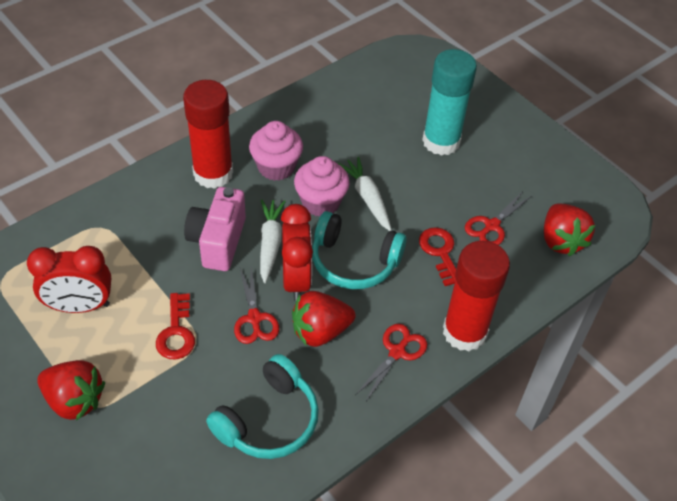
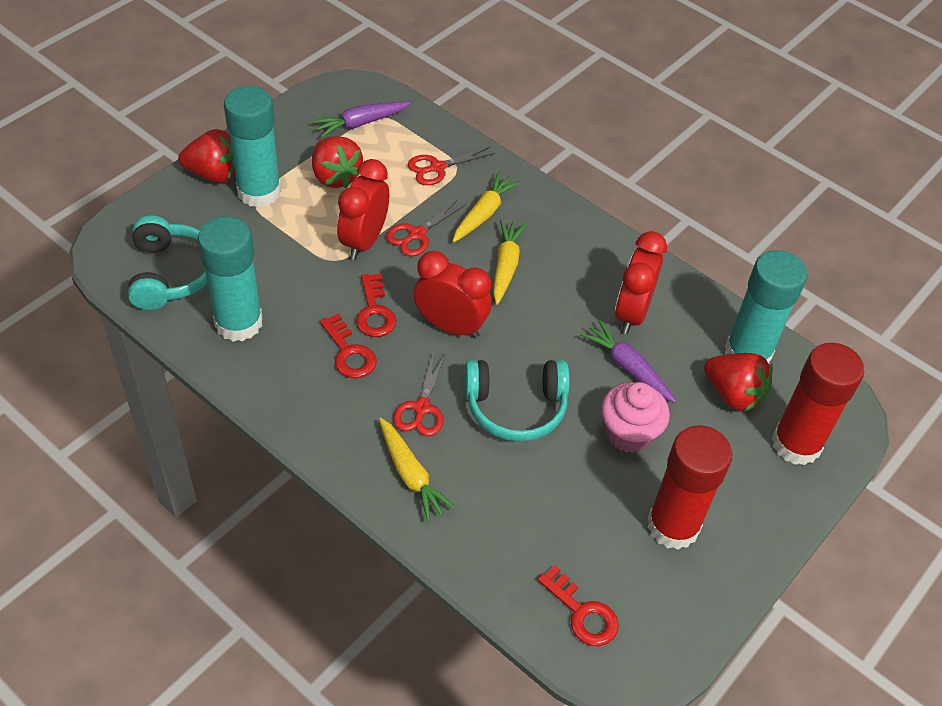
pink camera: 1 -> 0
pink cupcake: 2 -> 1
purple carrot: 0 -> 2
red clock: 2 -> 3
red key: 2 -> 3
turquoise glue stick: 1 -> 3
white carrot: 2 -> 0
yellow carrot: 0 -> 3

